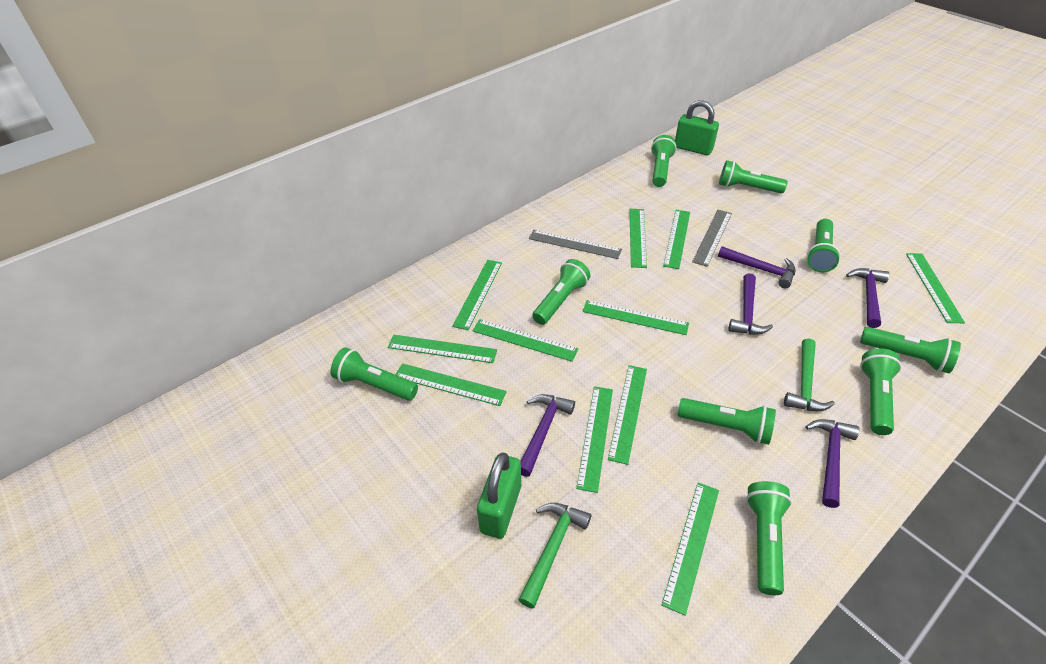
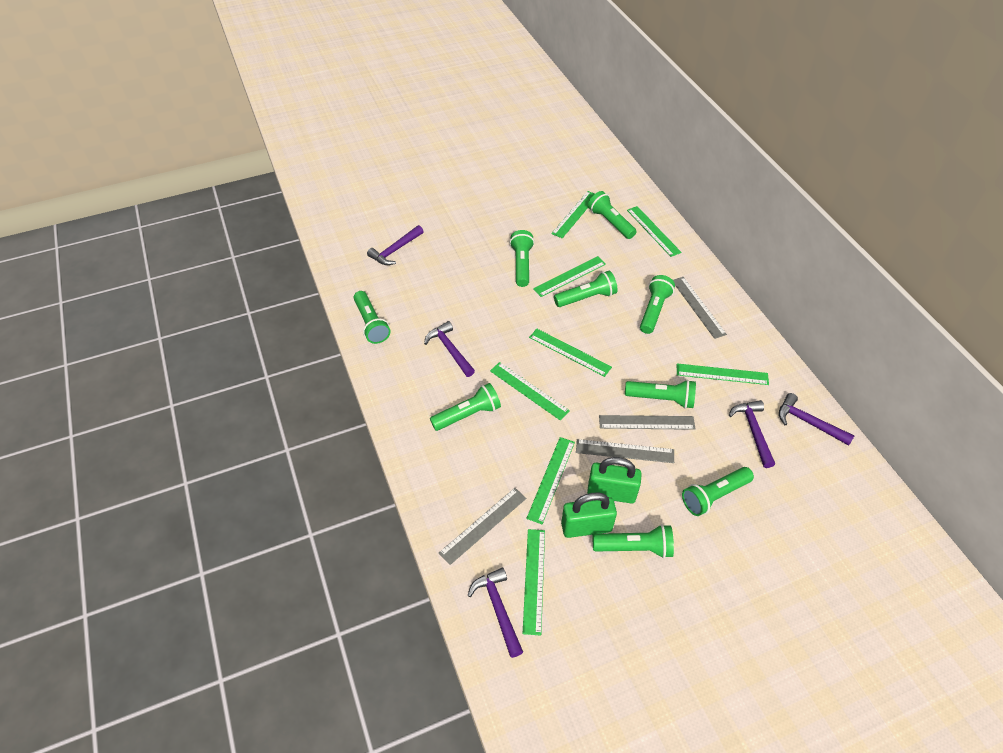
green hammer: 2 -> 0
green ruler: 11 -> 8
grey ruler: 2 -> 4

